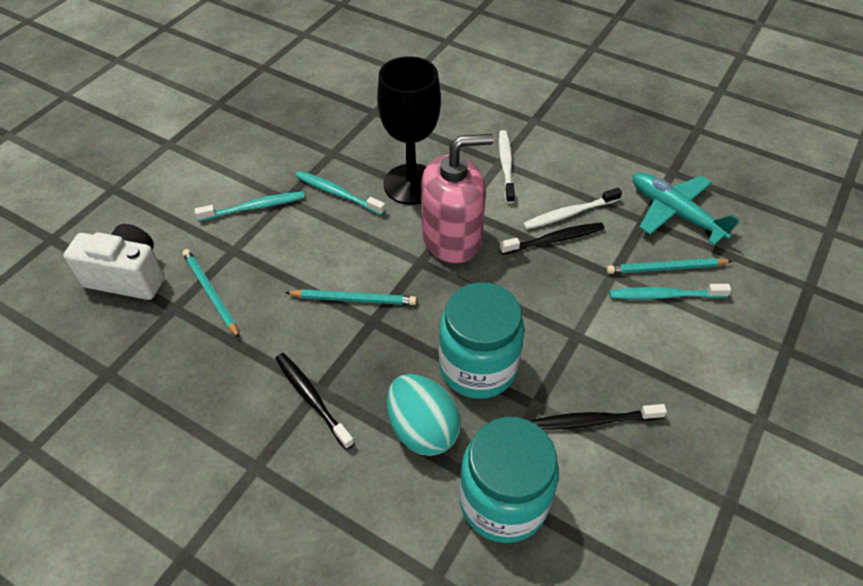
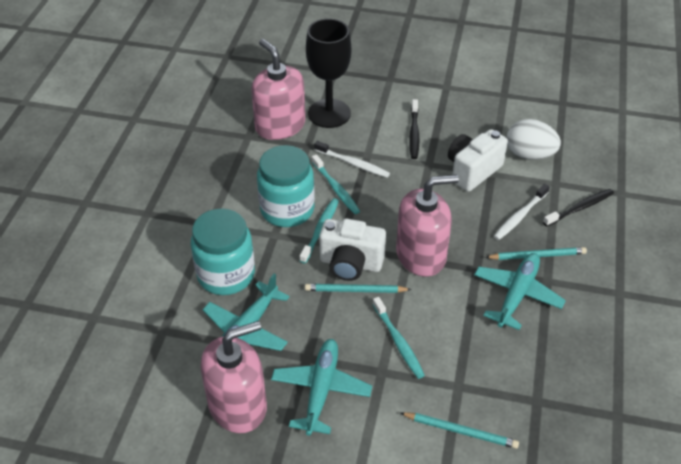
black toothbrush: 3 -> 2
pink soap dispenser: 1 -> 3
turquoise egg: 1 -> 0
turquoise plane: 1 -> 3
white camera: 1 -> 2
white egg: 0 -> 1

